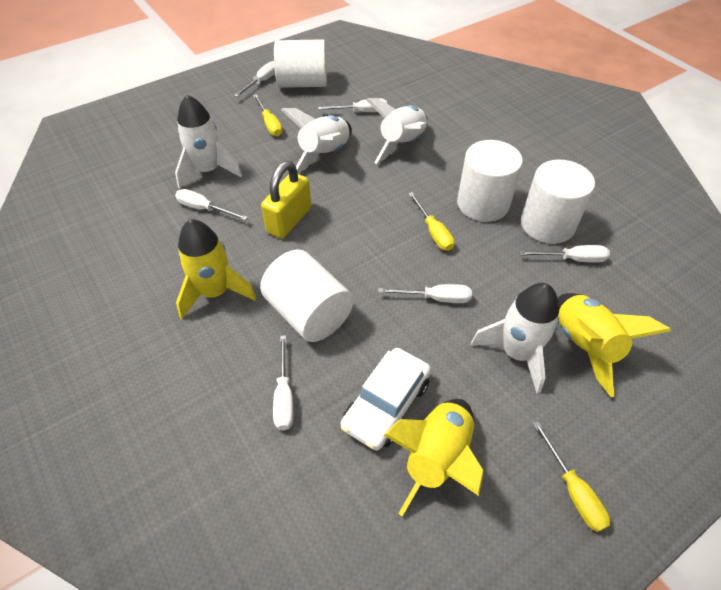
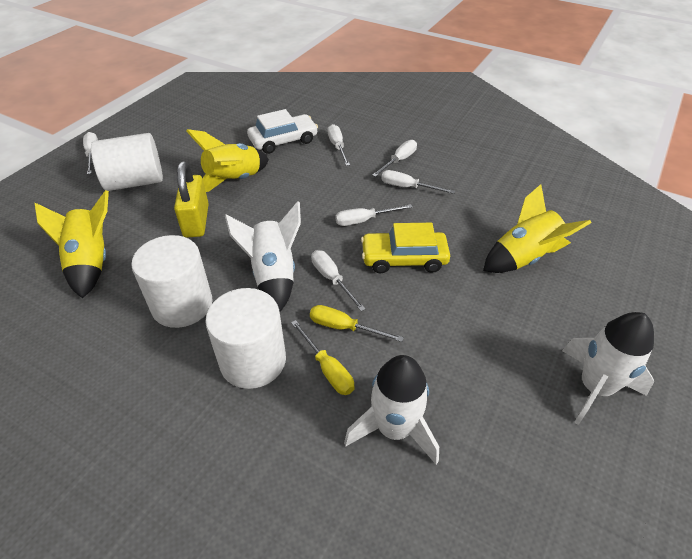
white cylinder: 4 -> 3
white rocket: 4 -> 3
yellow car: 0 -> 1
yellow screwdriver: 3 -> 2

